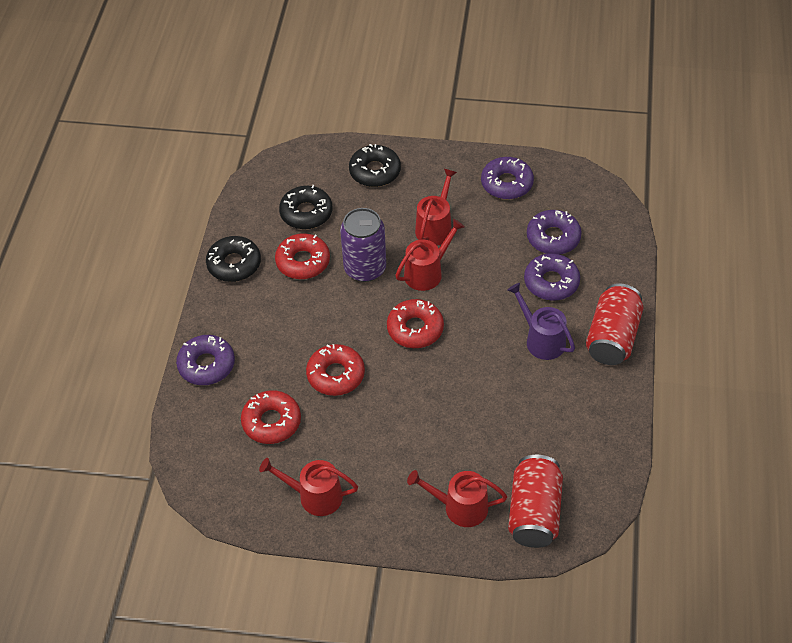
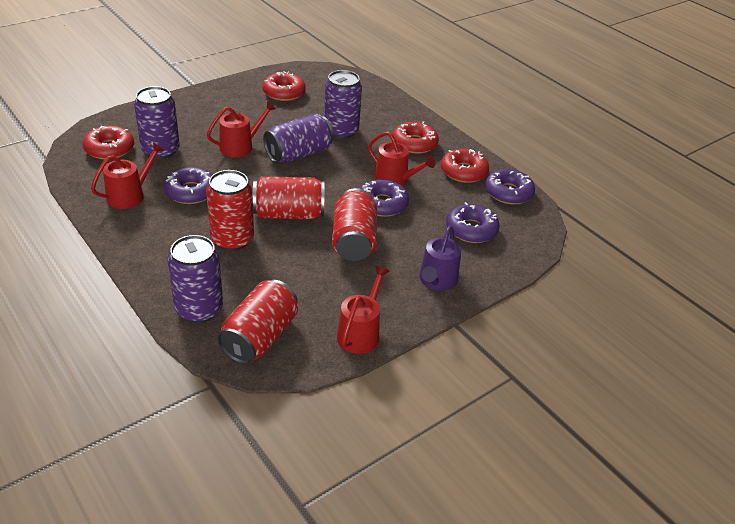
black donut: 3 -> 0
purple can: 1 -> 4
red can: 2 -> 4

